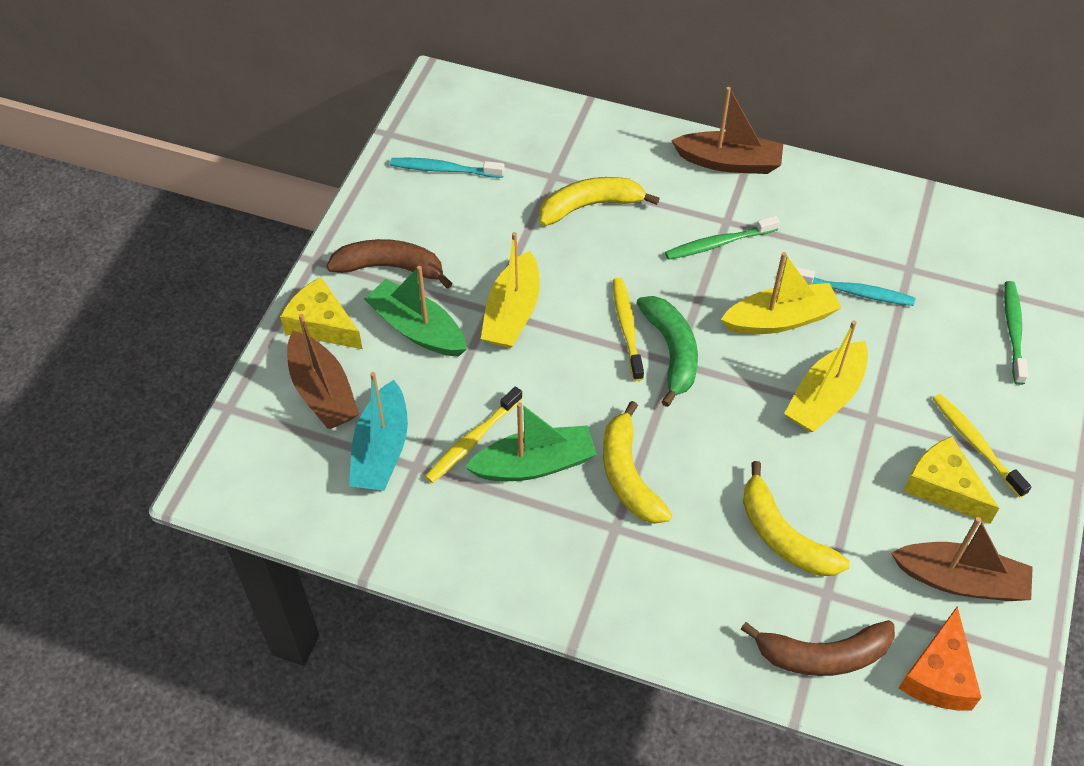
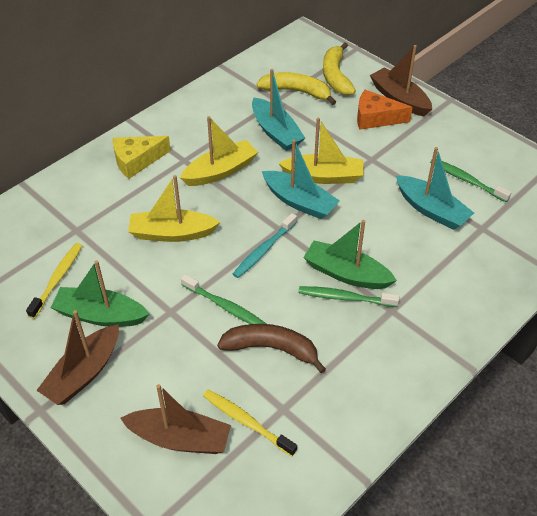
brown banana: 2 -> 1
green banana: 1 -> 0
green toothbrush: 2 -> 3
turquoise boat: 1 -> 3
turquoise toothbrush: 2 -> 1
yellow banana: 3 -> 2
yellow cheese: 2 -> 1
yellow toothbrush: 3 -> 2

